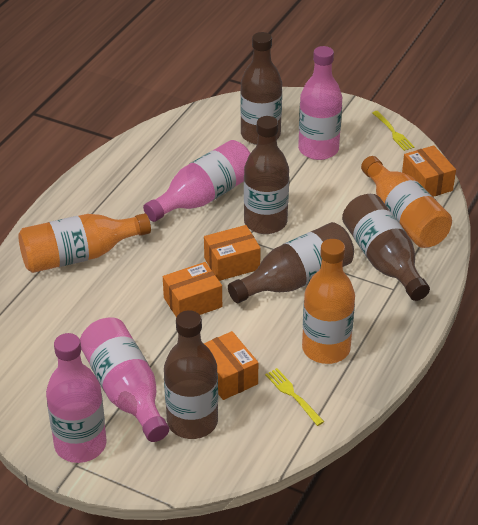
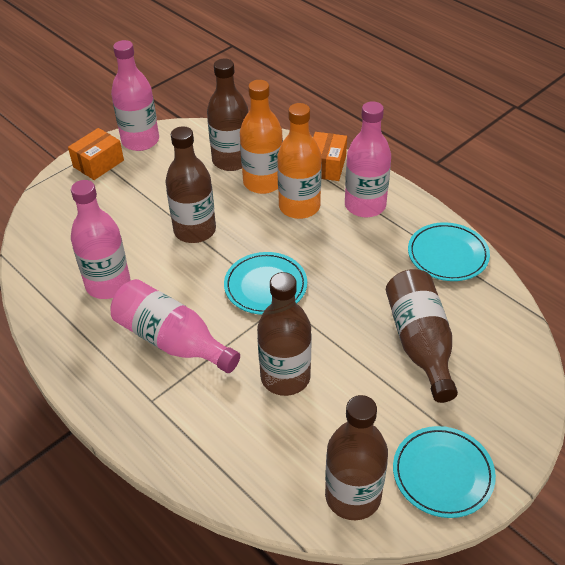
orange bottle: 3 -> 2
orange box: 4 -> 2
turquoise plate: 0 -> 3
yellow fork: 2 -> 0

